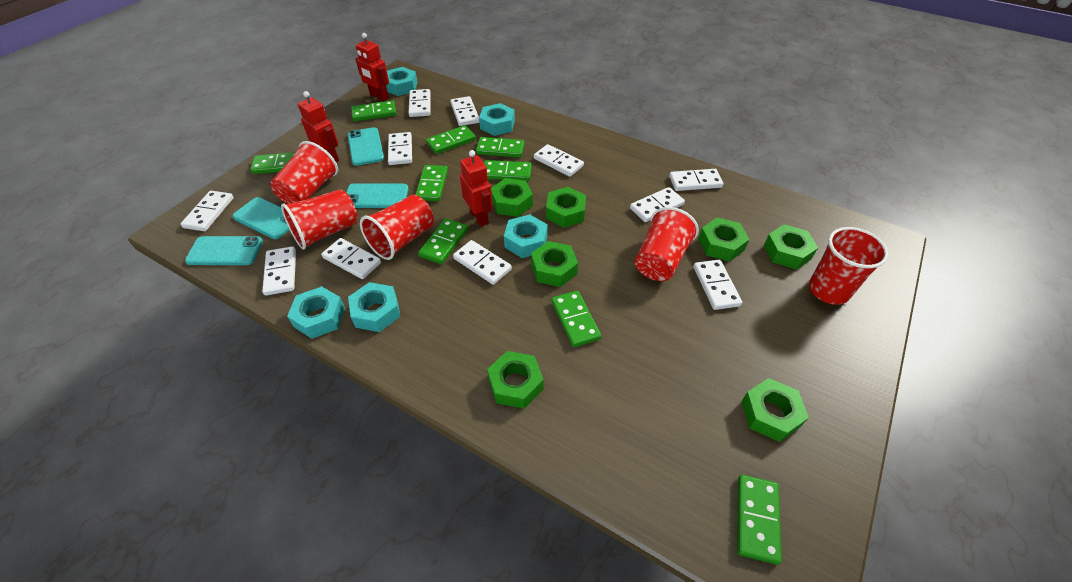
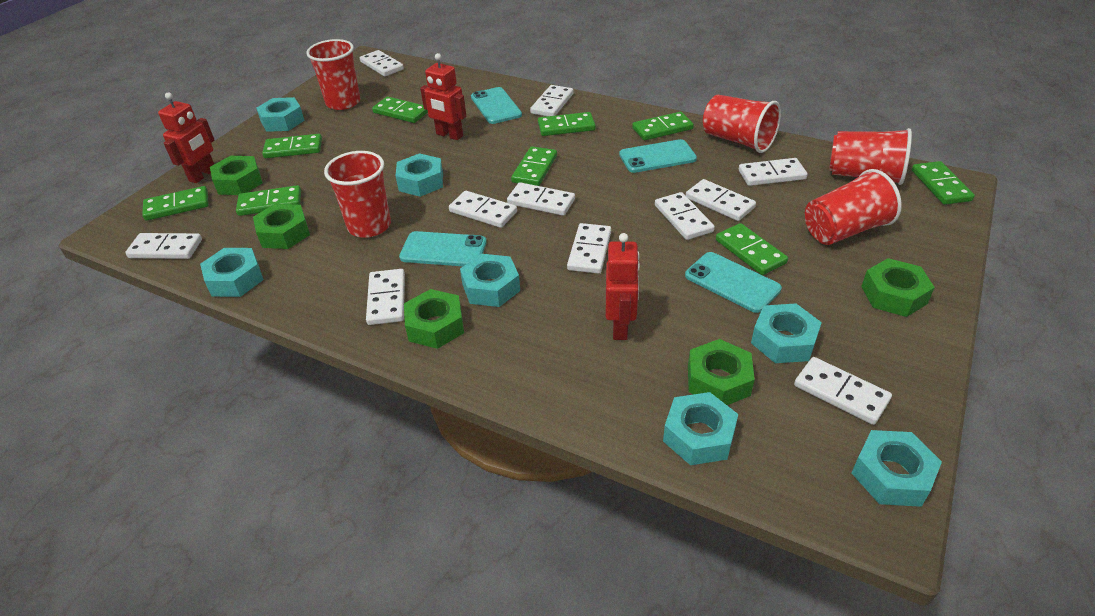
green nut: 7 -> 5
turquoise nut: 5 -> 7

